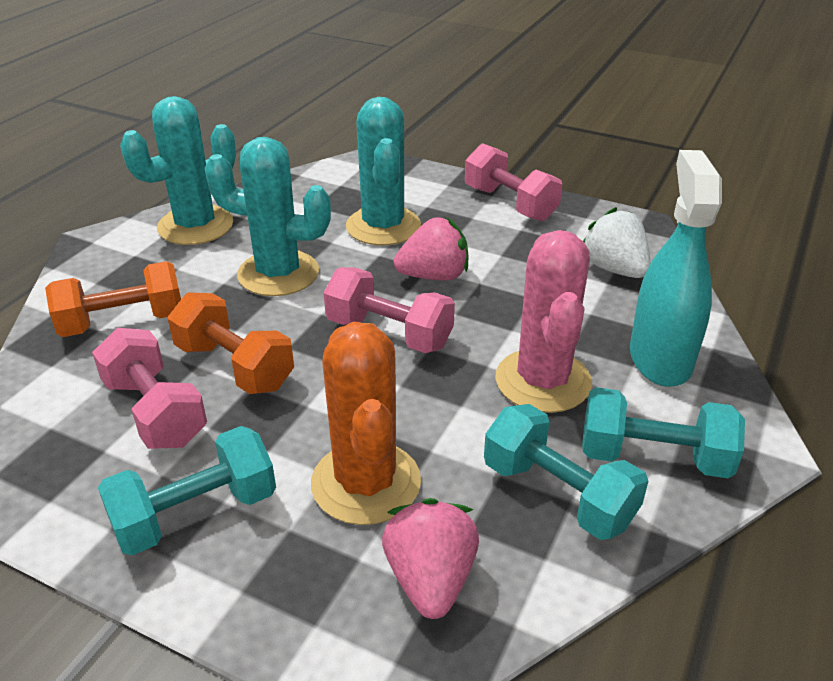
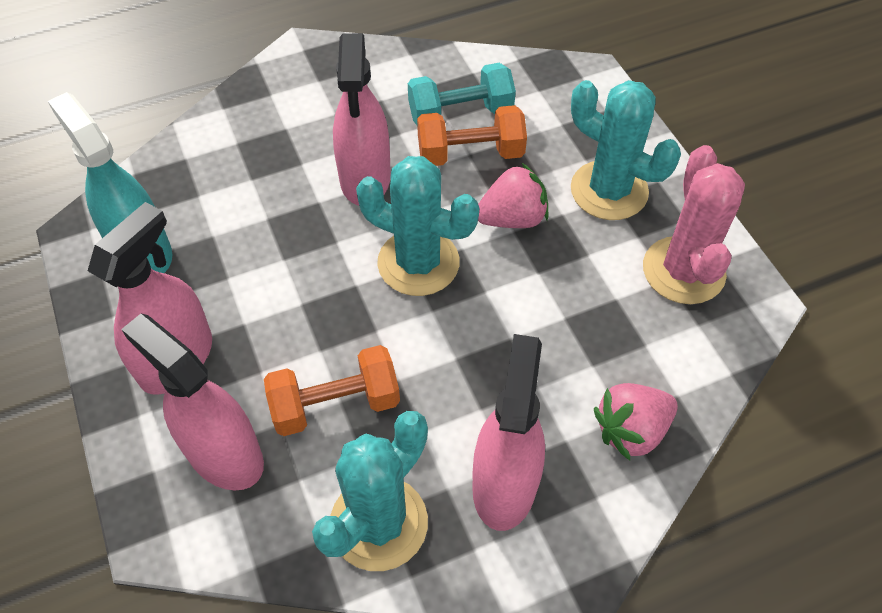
orange cactus: 1 -> 0
pink dumbbell: 3 -> 0
pink spray bottle: 0 -> 4
turquoise dumbbell: 3 -> 1
white strawberry: 1 -> 0

